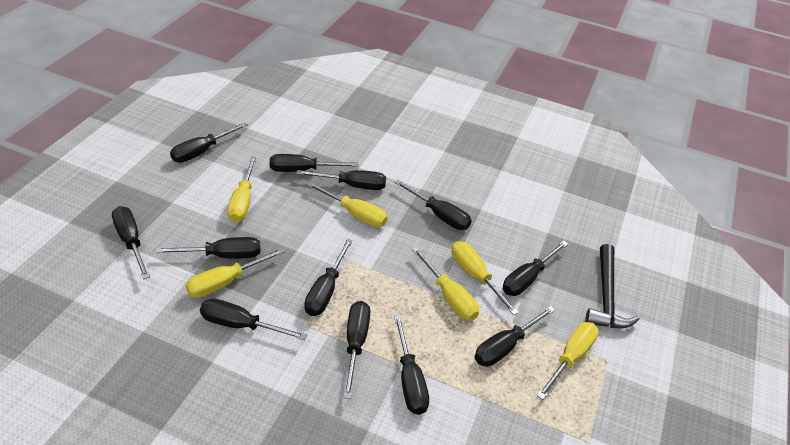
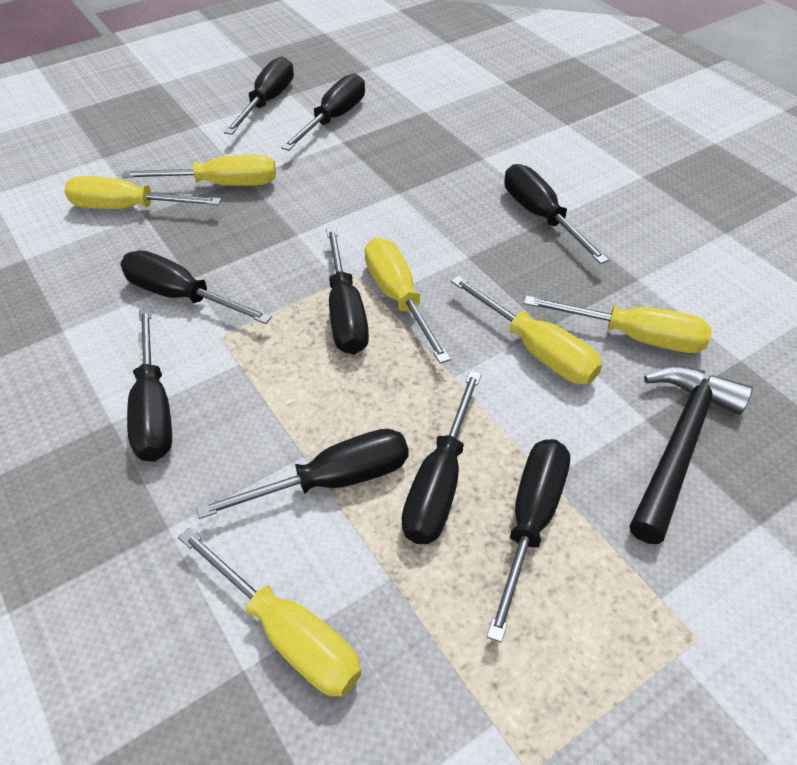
black screwdriver: 12 -> 9

